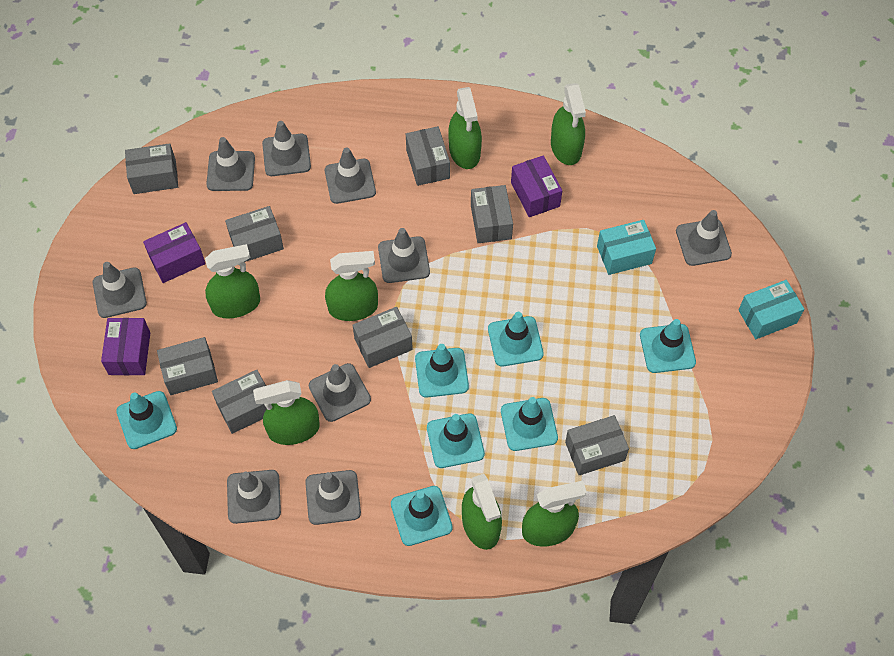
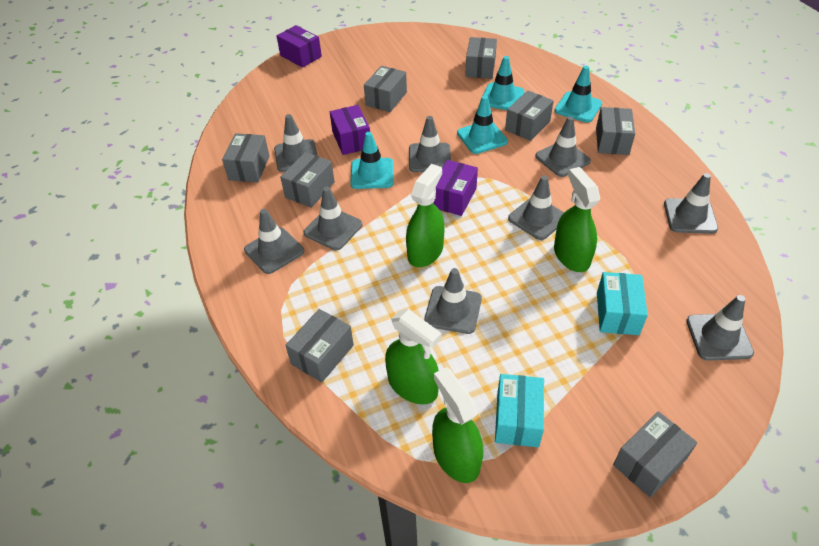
green spray bottle: 7 -> 4
turquoise traffic cone: 7 -> 4

